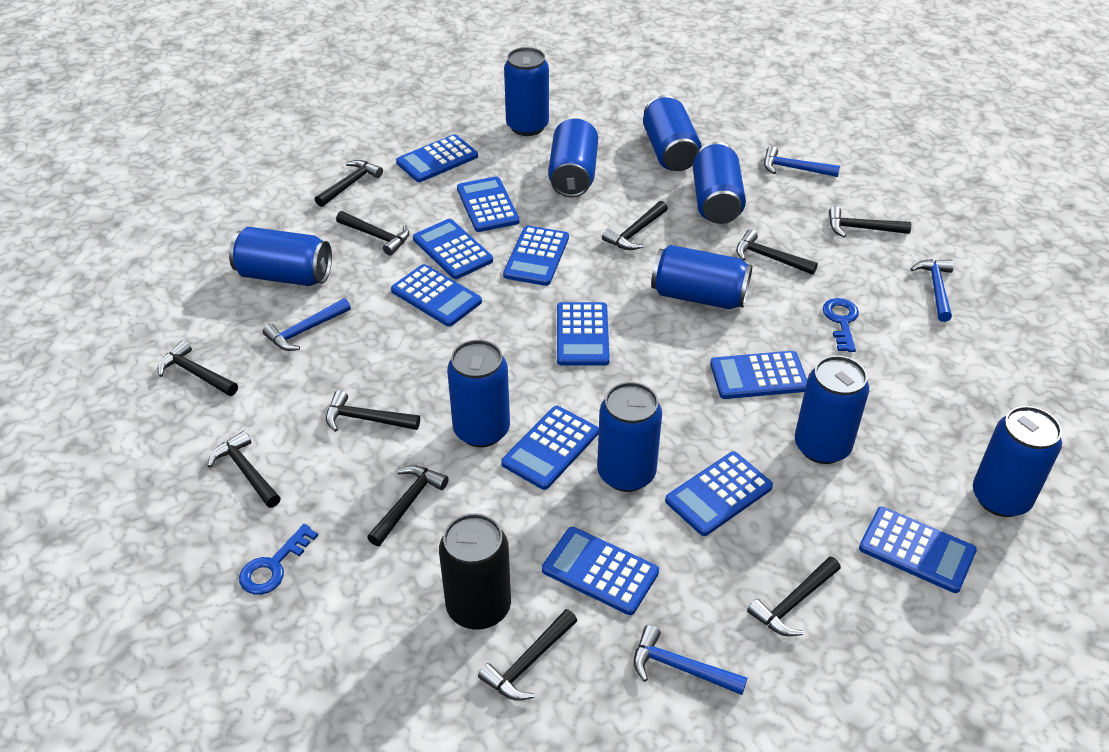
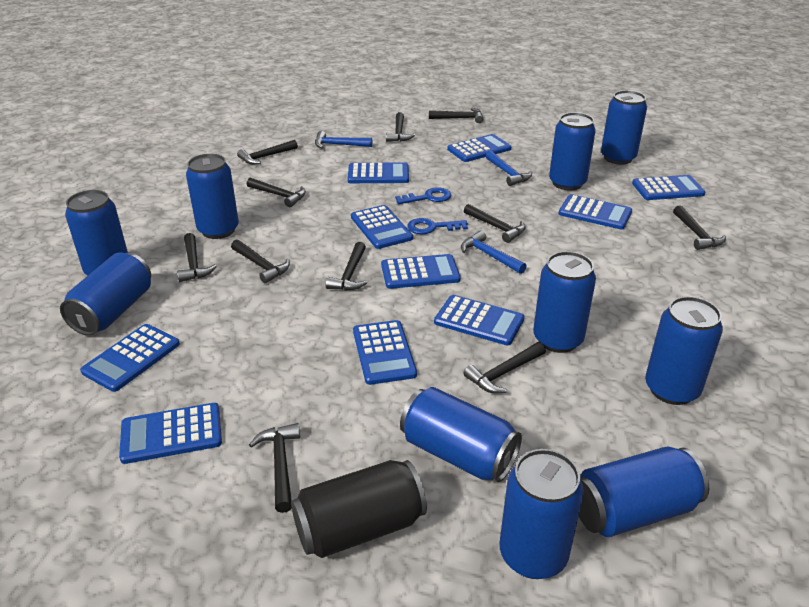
blue calculator: 11 -> 10
blue hammer: 4 -> 3

